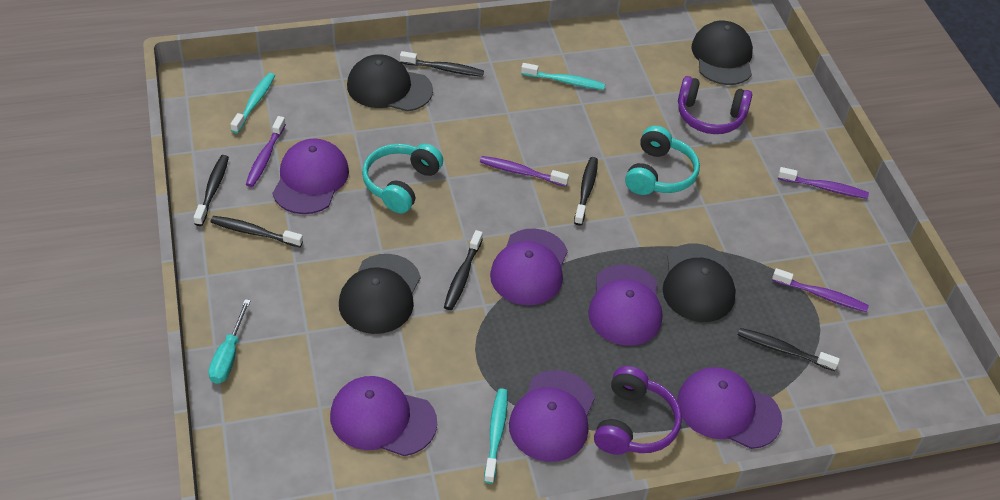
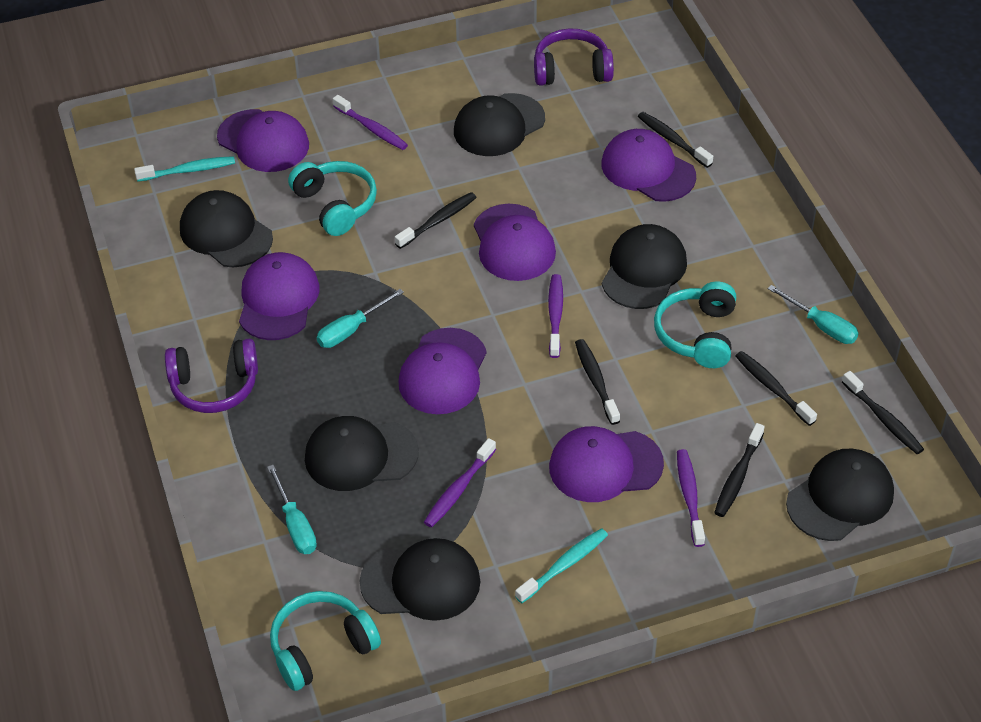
black cap: 4 -> 6
turquoise headphones: 2 -> 3
turquoise screwdriver: 1 -> 3
turquoise toothbrush: 3 -> 2

